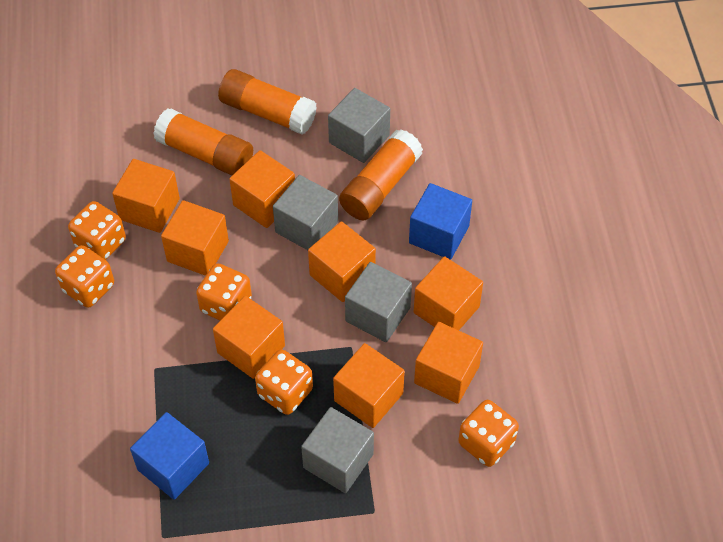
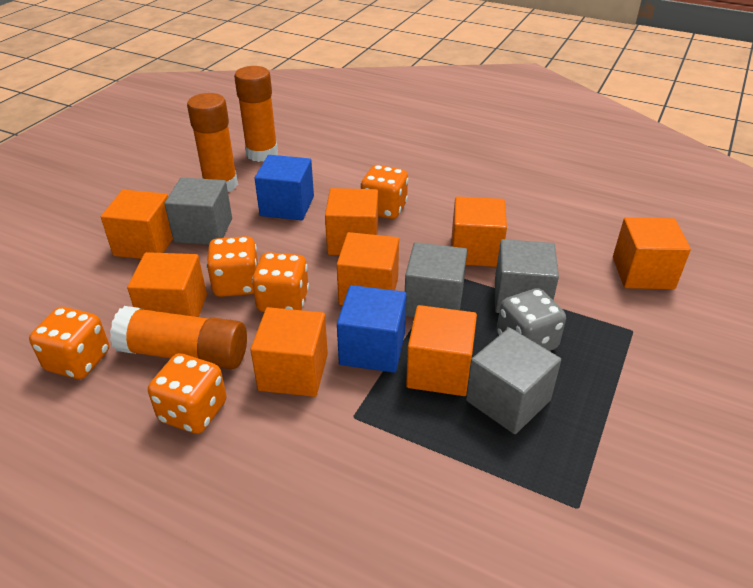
grey dice: 0 -> 1

